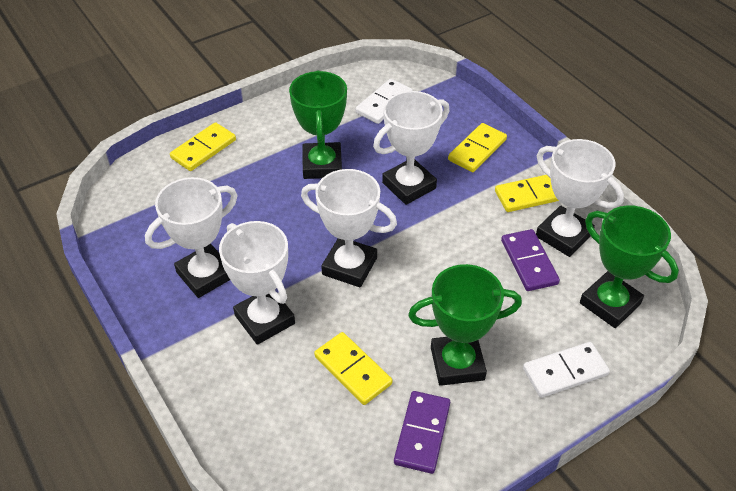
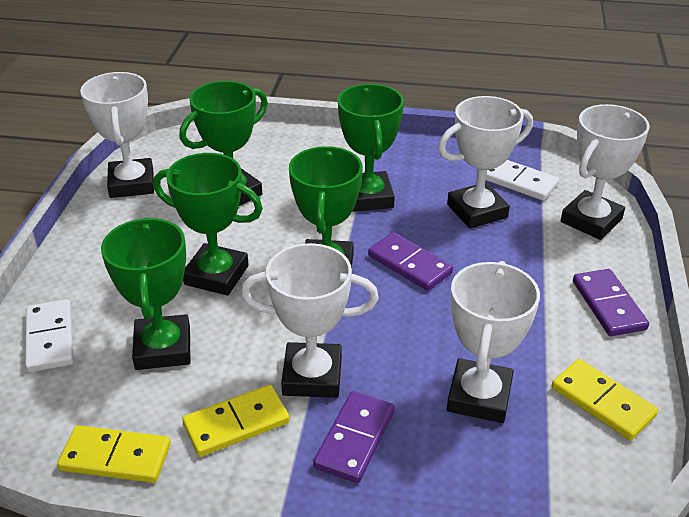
green trophy: 3 -> 5
purple domino: 2 -> 3
yellow domino: 4 -> 3

